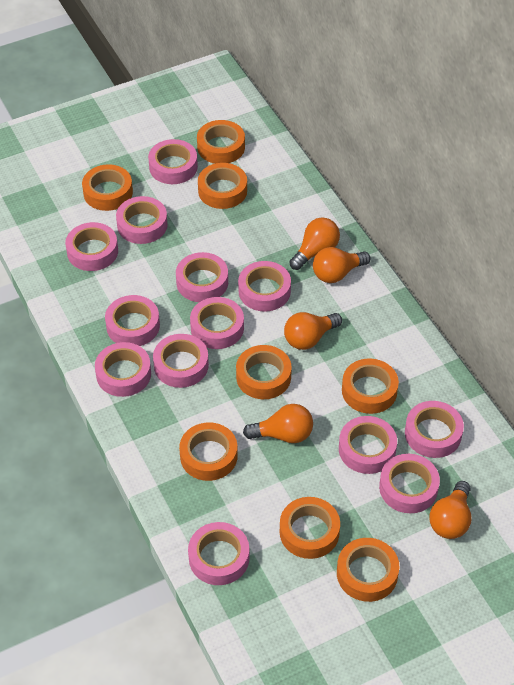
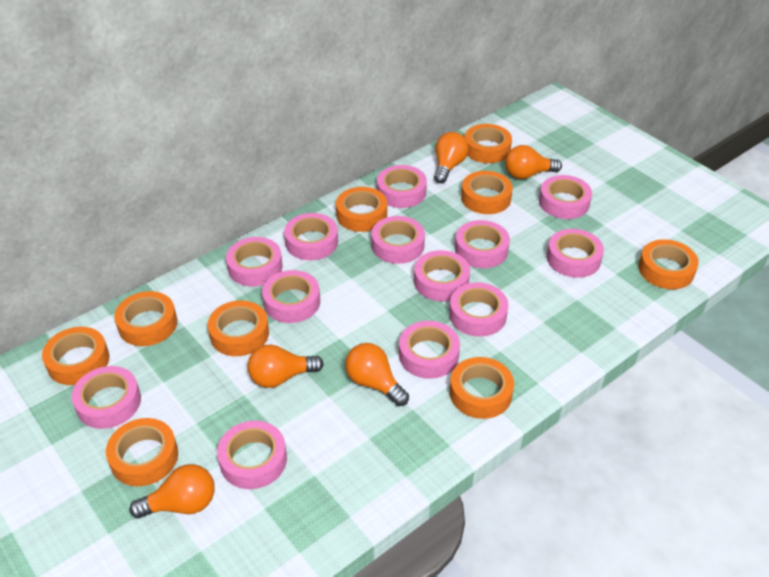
orange tape: 8 -> 9

